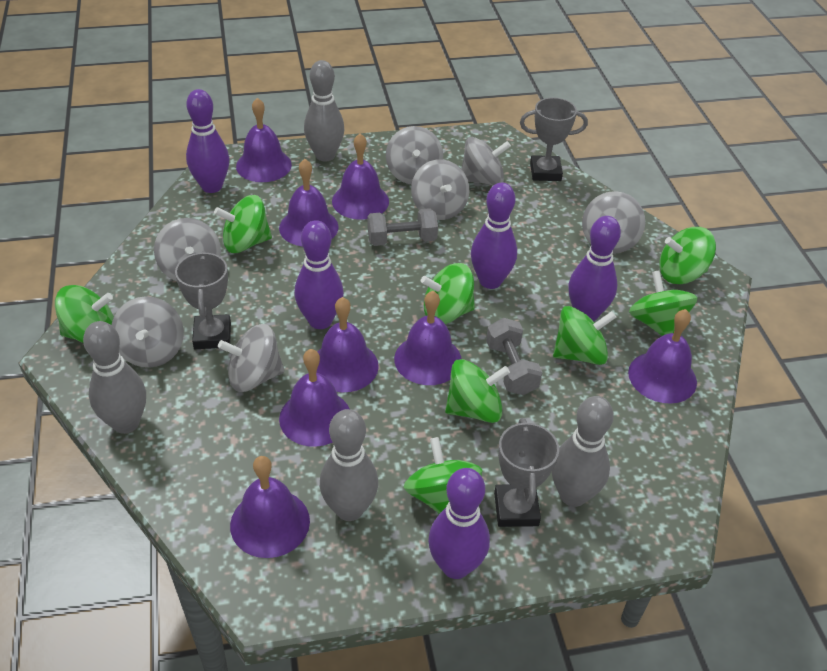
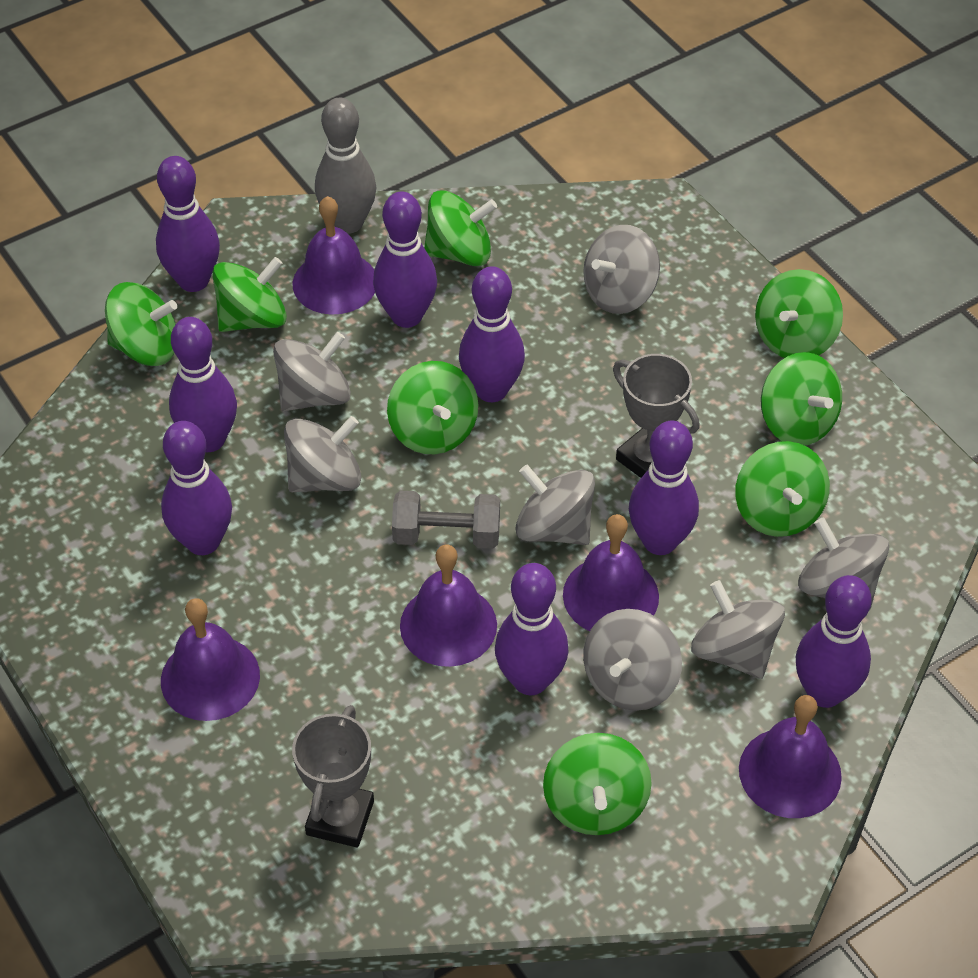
grey bowling pin: 4 -> 1
grey dumbbell: 2 -> 1
grey trophy: 3 -> 2
purple bell: 8 -> 5
purple bowling pin: 5 -> 8

